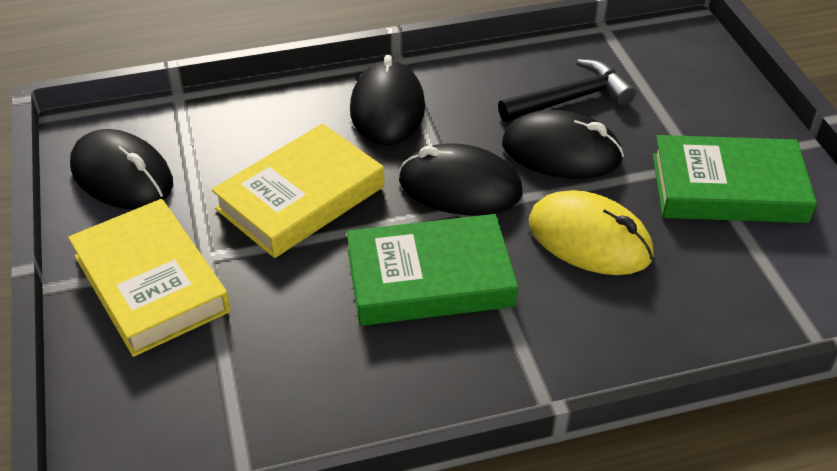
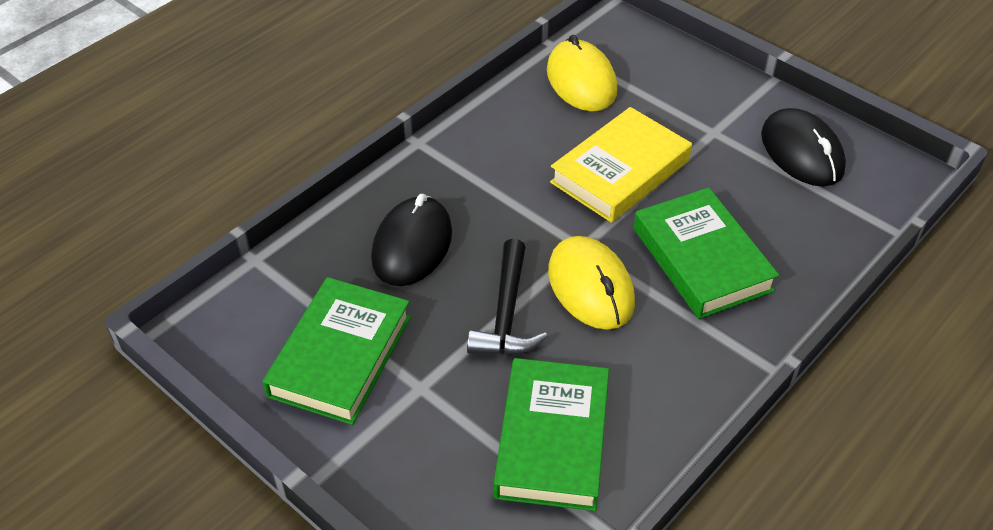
black mouse: 4 -> 2
green book: 2 -> 3
yellow book: 2 -> 1
yellow mouse: 1 -> 2

